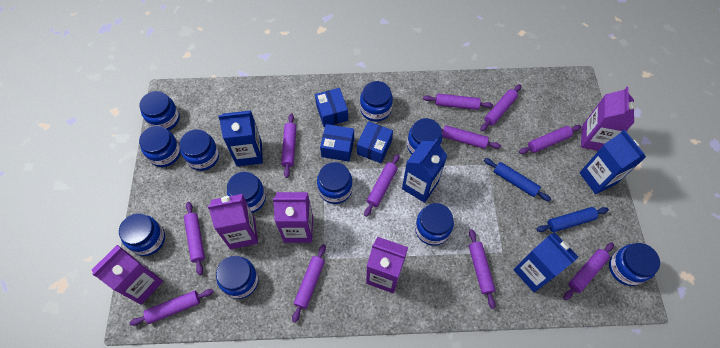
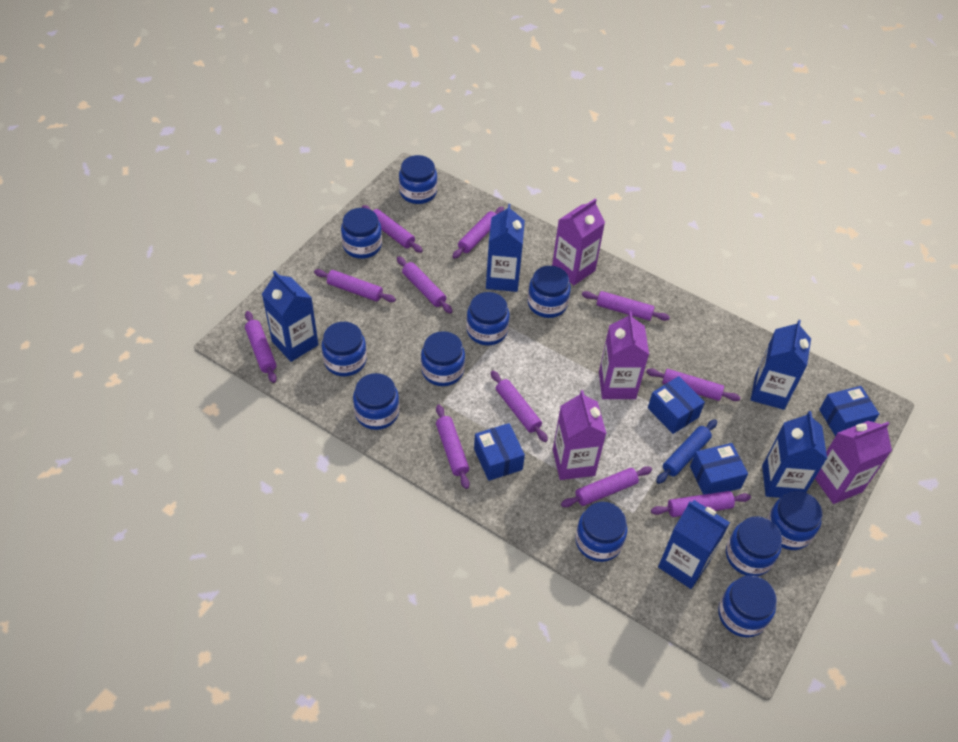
blue box: 3 -> 4
blue carton: 4 -> 5
blue rolling pin: 2 -> 1
purple carton: 5 -> 4

